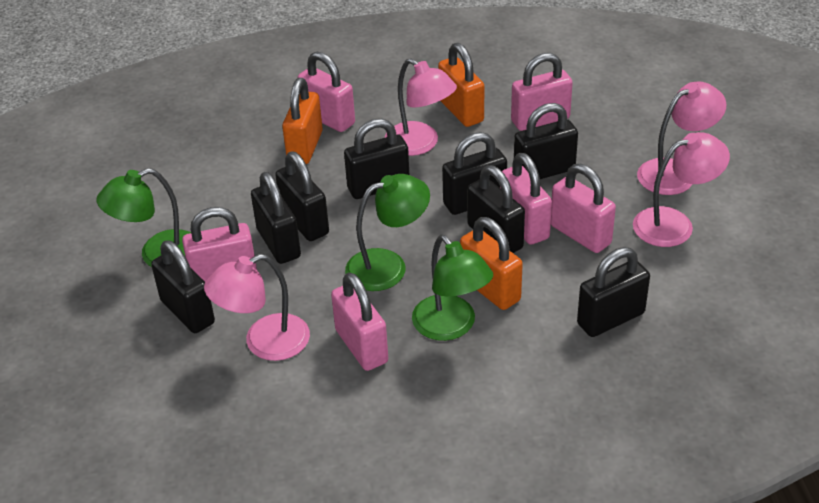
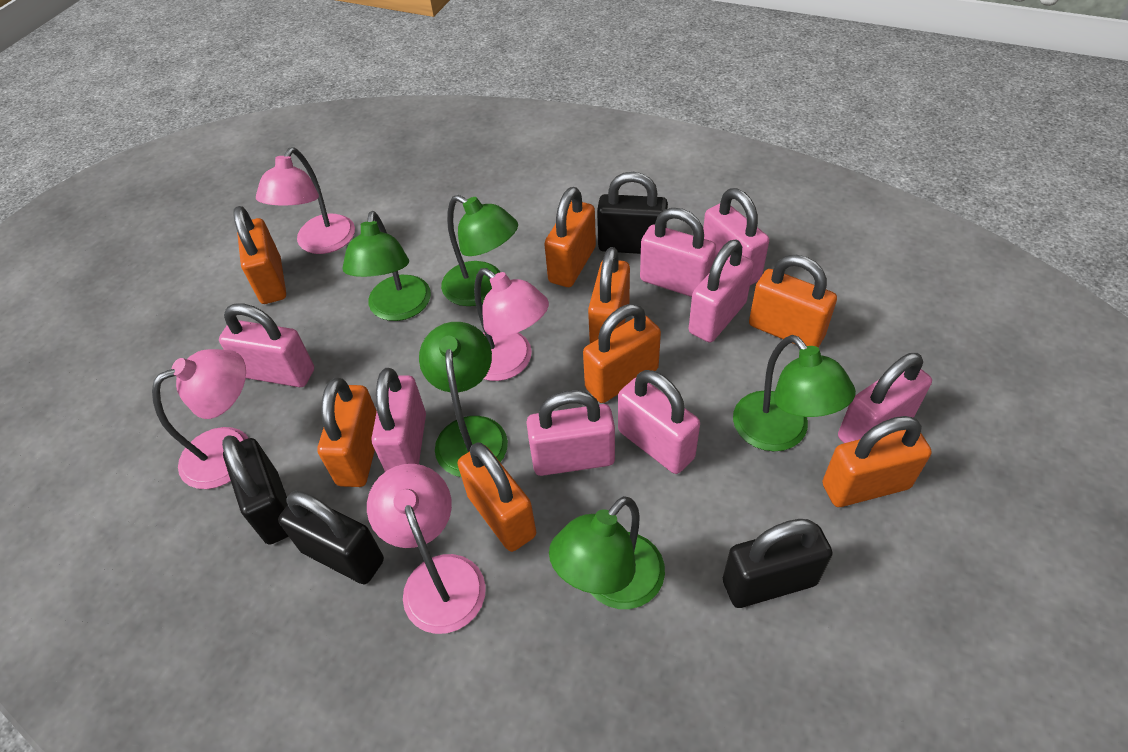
black padlock: 8 -> 4
green lamp: 3 -> 5
orange padlock: 3 -> 8
pink padlock: 6 -> 8

